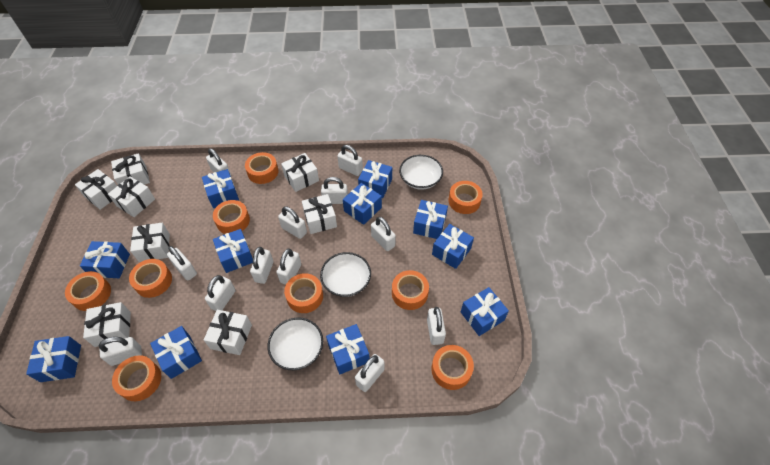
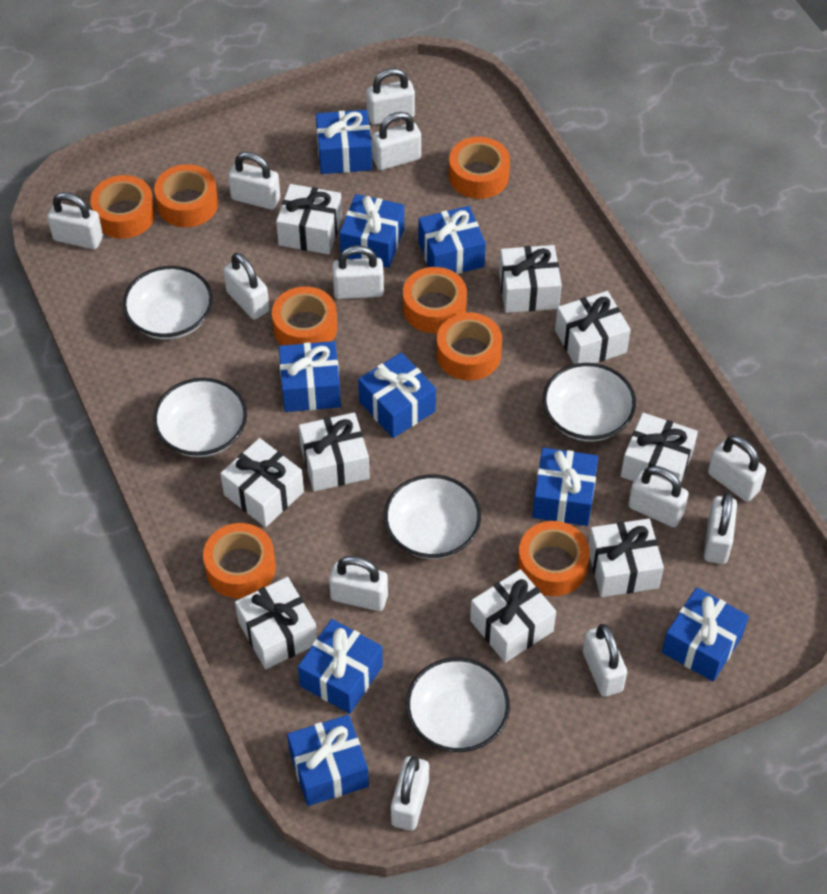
blue gift: 11 -> 9
orange tape: 9 -> 8
white bowl: 3 -> 5
white gift: 8 -> 9

